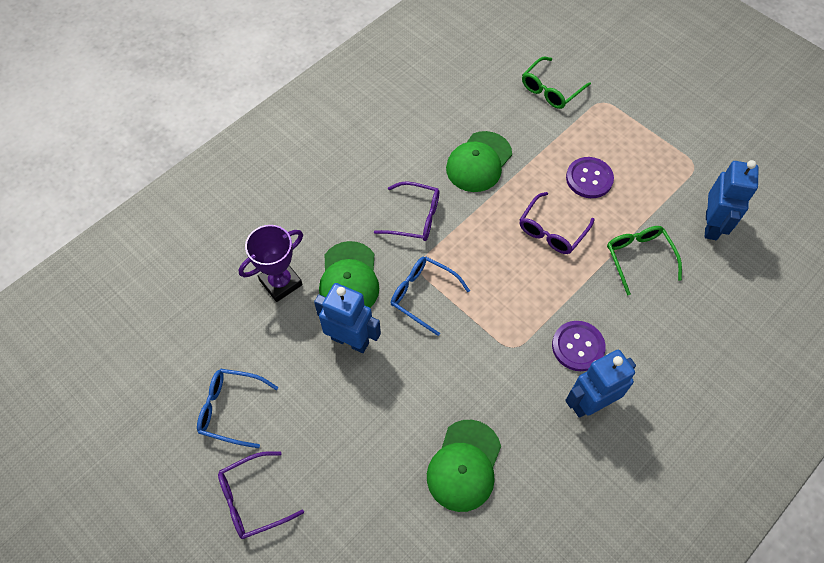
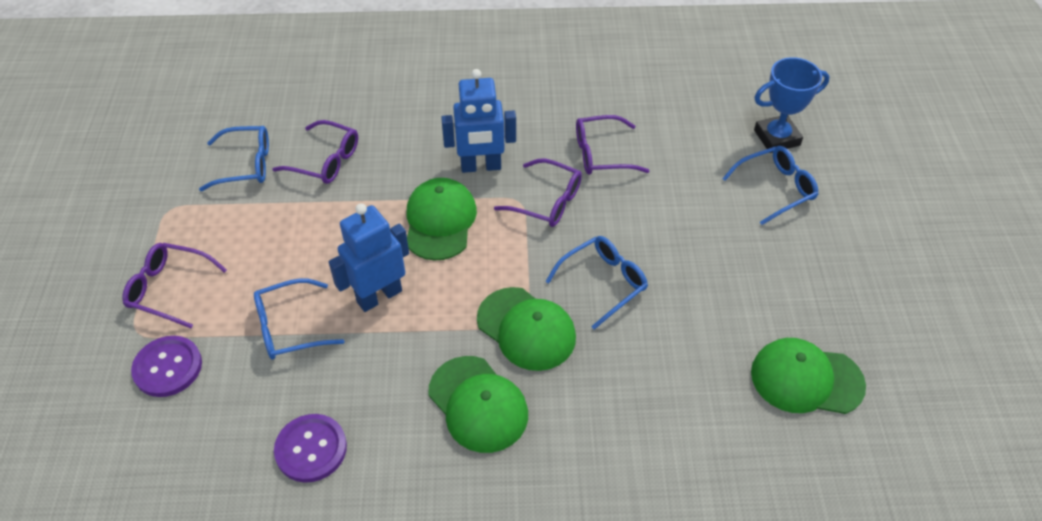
blue glasses: 2 -> 4
blue robot: 3 -> 2
blue trophy: 0 -> 1
green cap: 3 -> 4
green glasses: 2 -> 0
purple glasses: 3 -> 4
purple trophy: 1 -> 0

